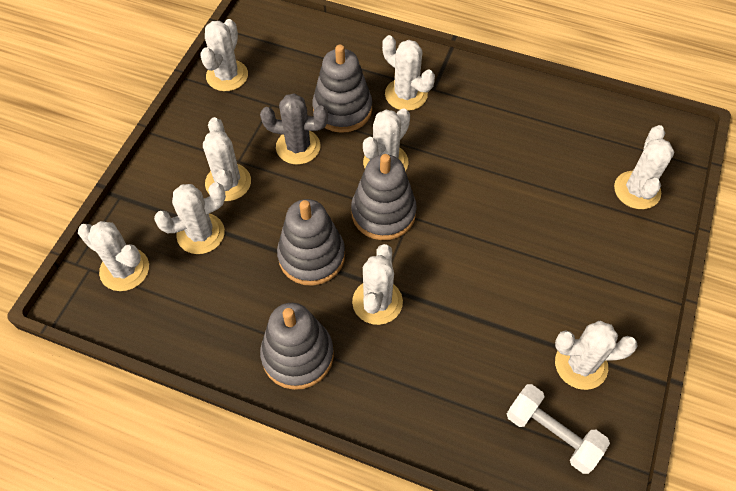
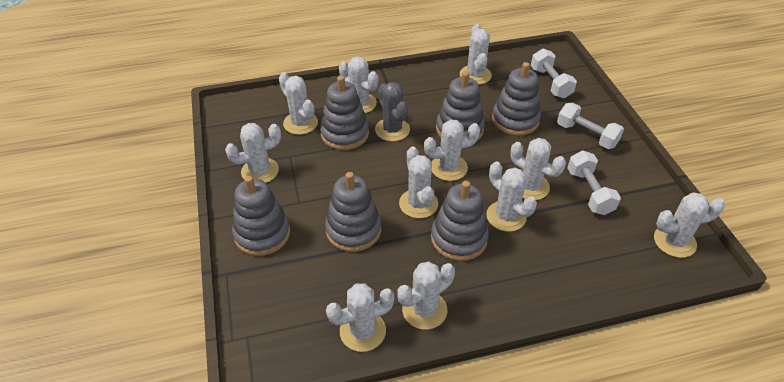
grey stacking toy: 4 -> 6
white cactus: 9 -> 11
white dumbbell: 1 -> 3

